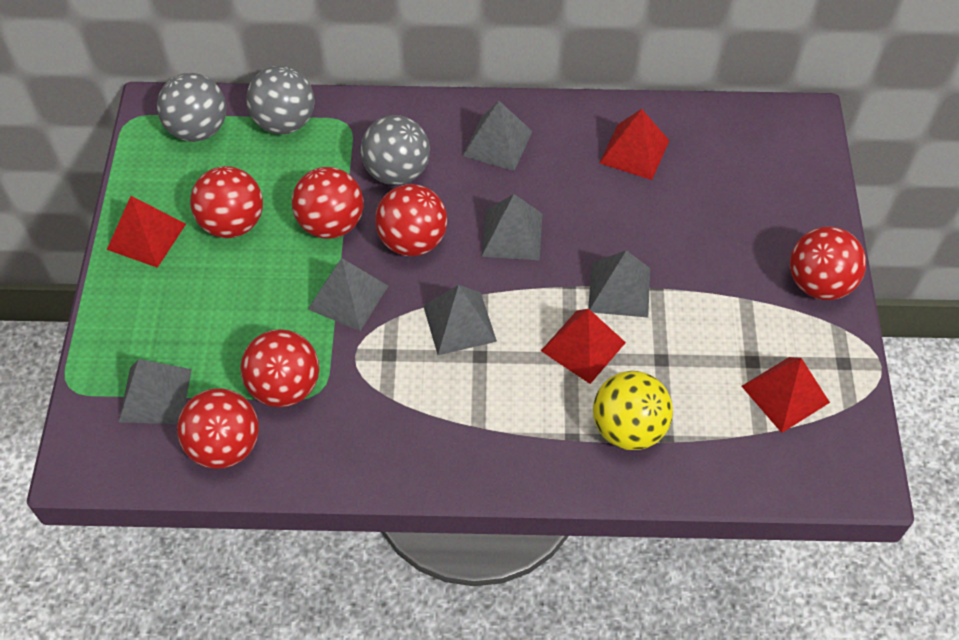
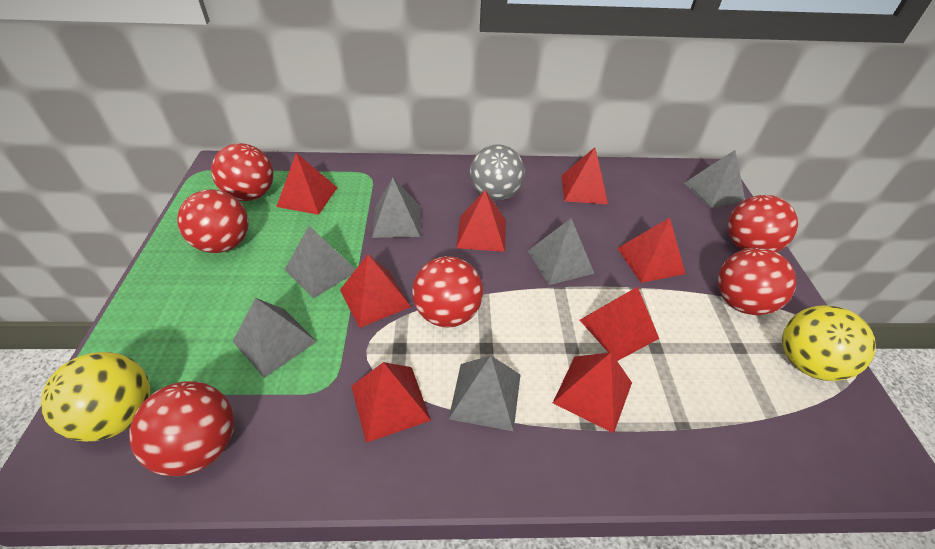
grey ball: 3 -> 1
red pyramid: 4 -> 8
yellow ball: 1 -> 2

